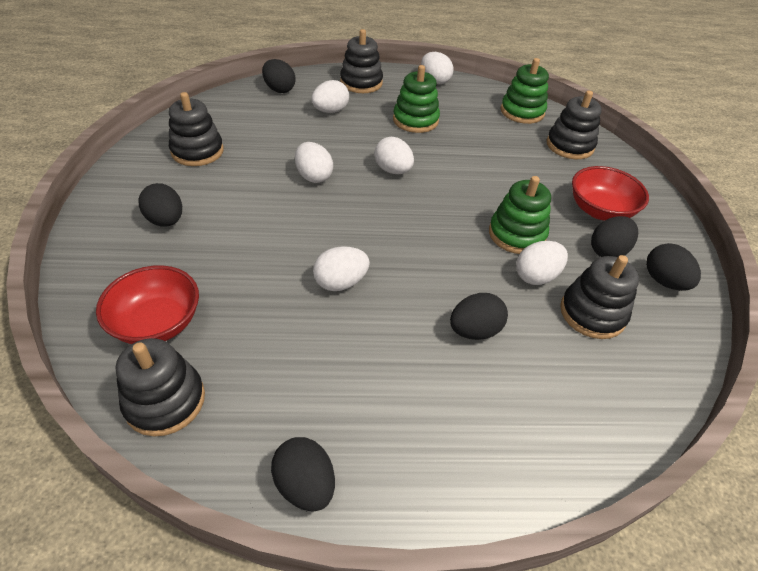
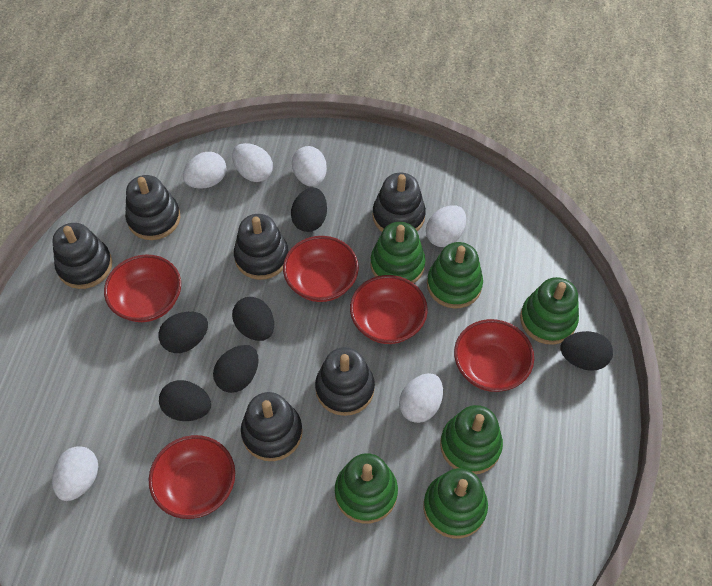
black stacking toy: 5 -> 6
green stacking toy: 3 -> 6
red bowl: 2 -> 5

